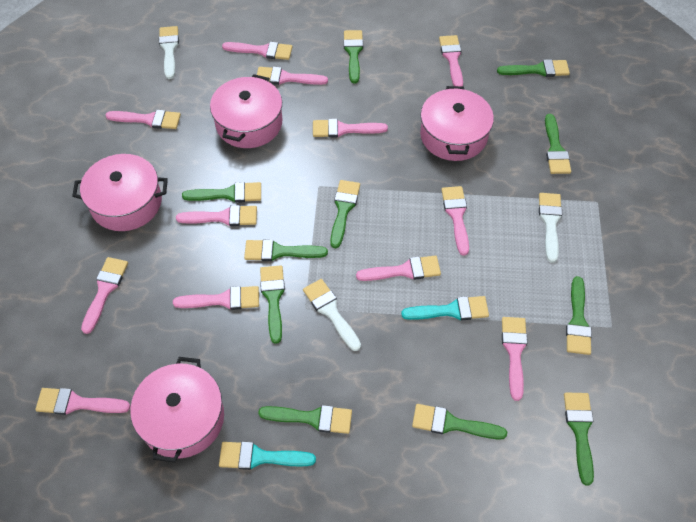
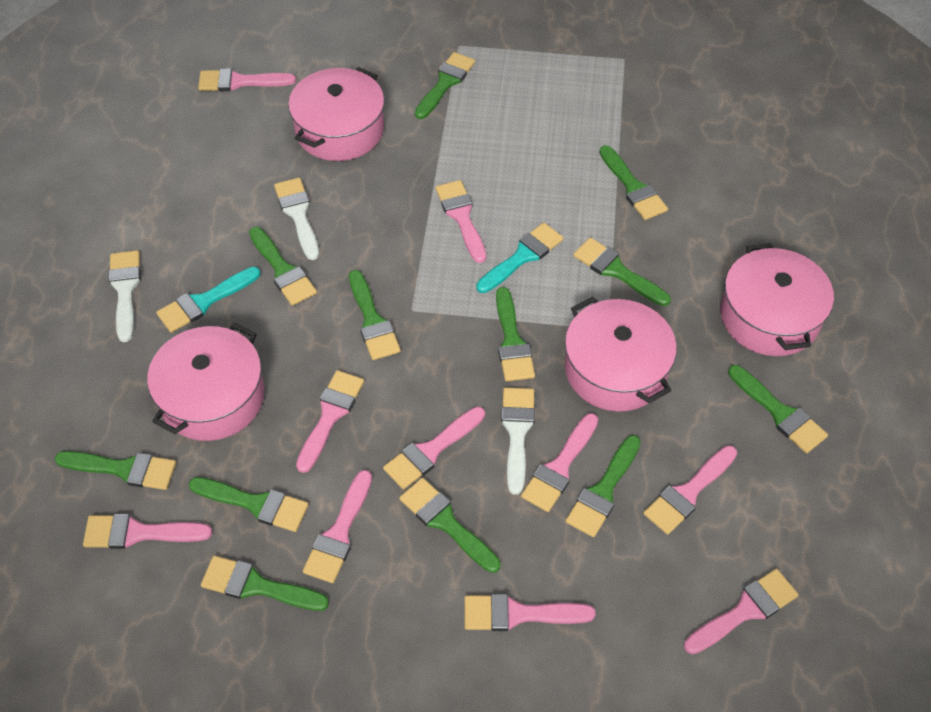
green brush: 11 -> 12
pink brush: 12 -> 10

